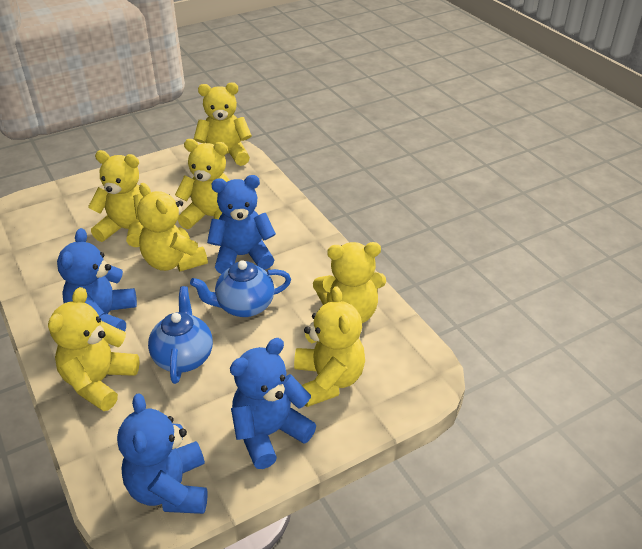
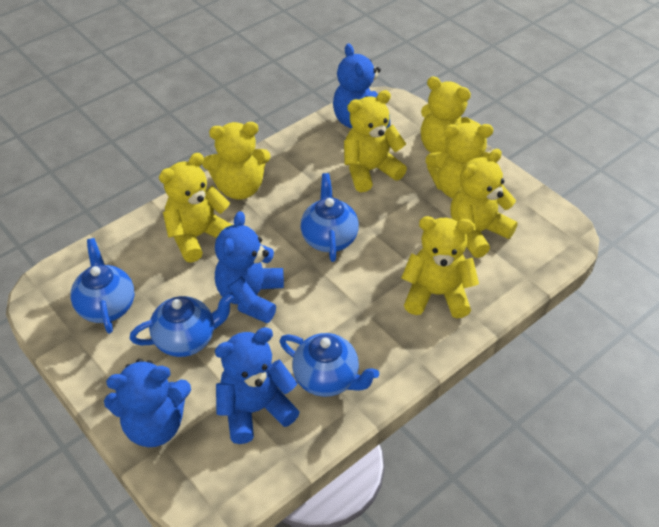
blue teapot: 2 -> 4

